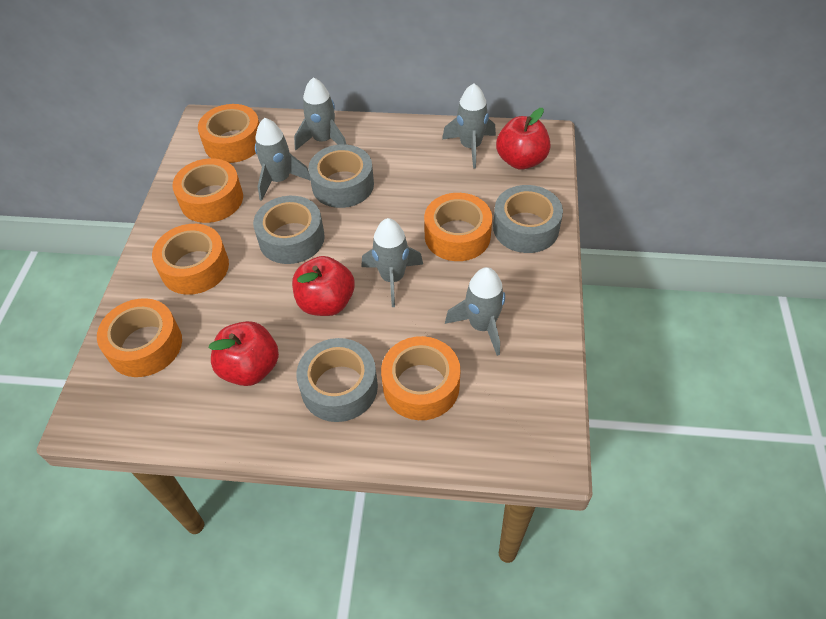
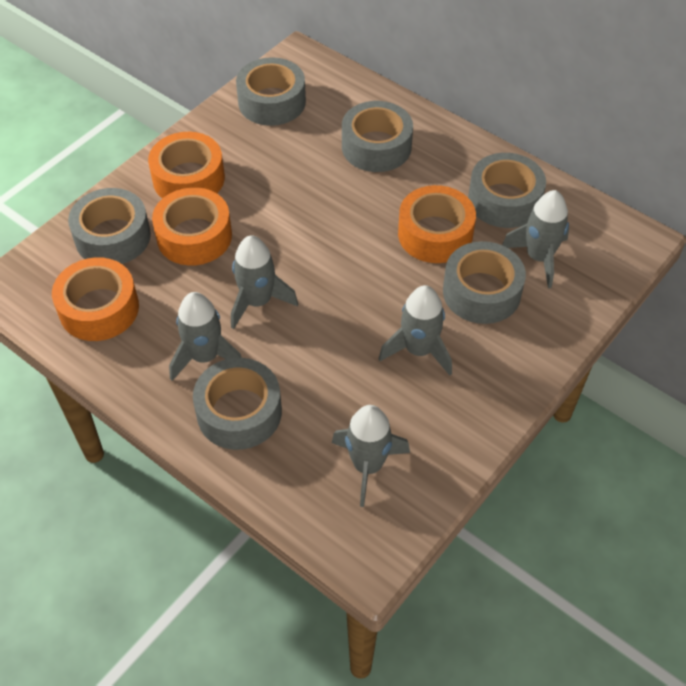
grey tape: 4 -> 6
orange tape: 6 -> 4
red apple: 3 -> 0

